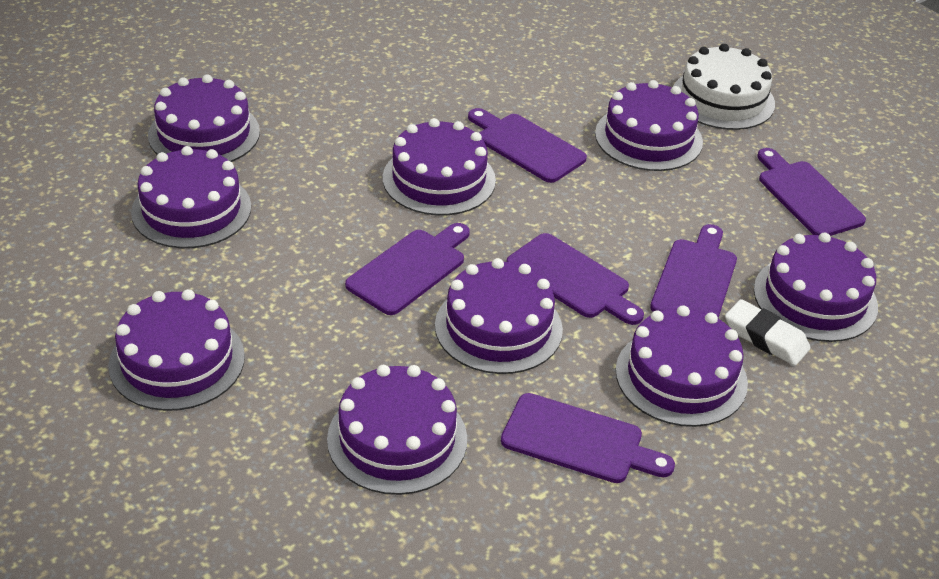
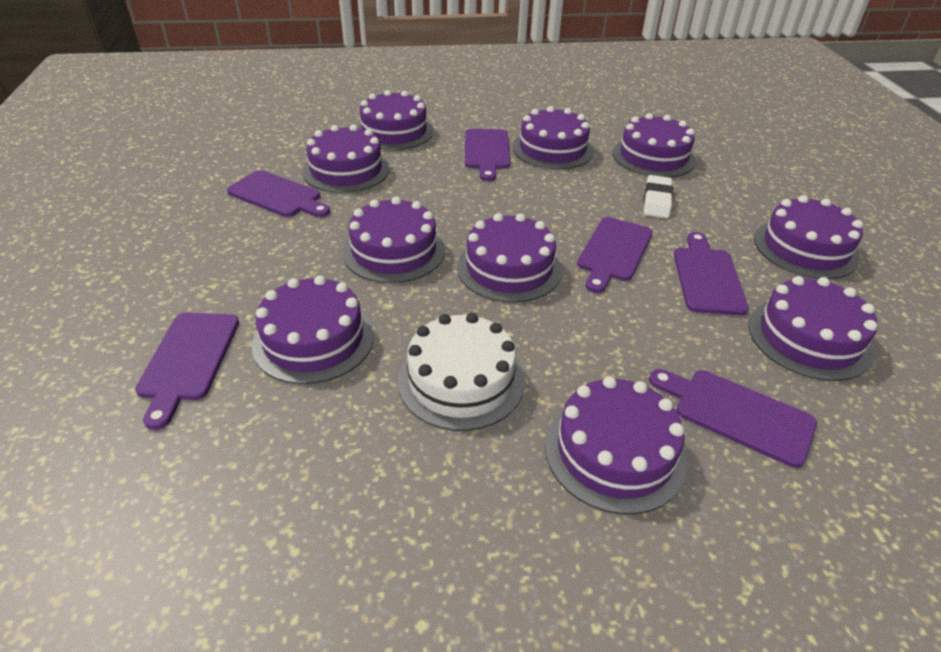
purple cake: 9 -> 10

